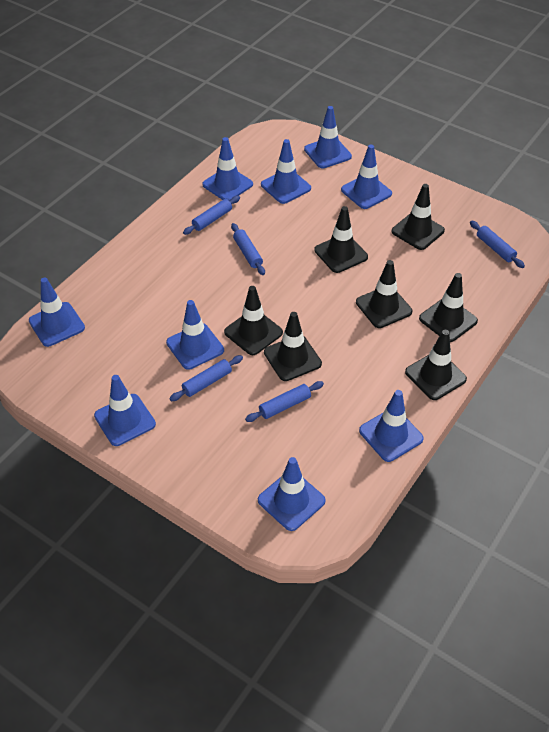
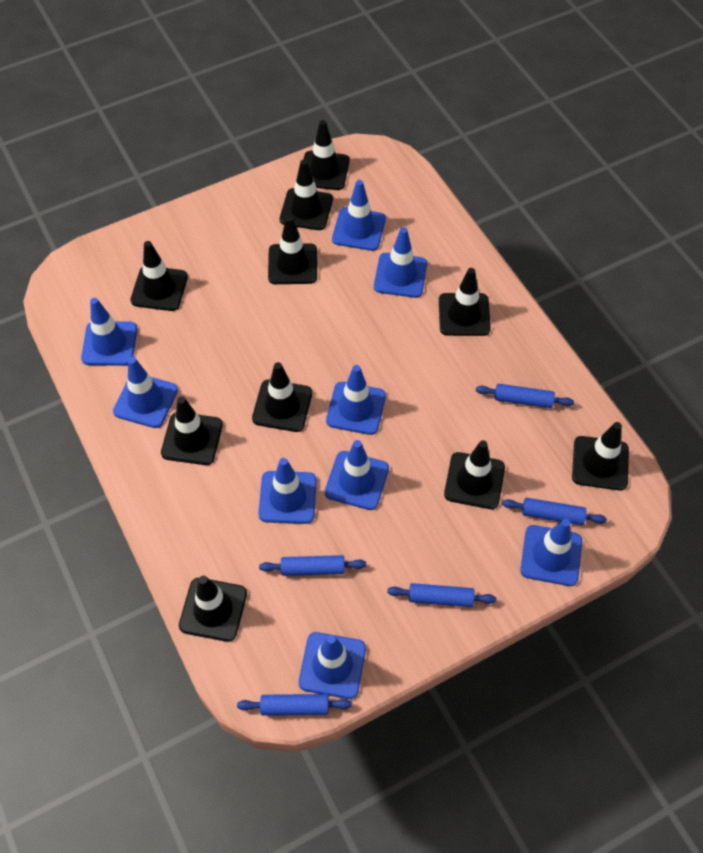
black traffic cone: 7 -> 10

